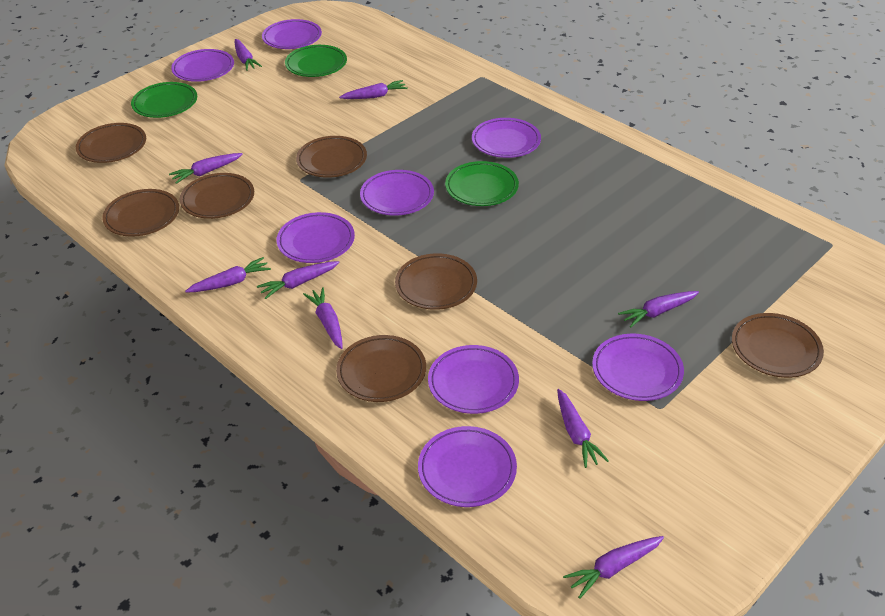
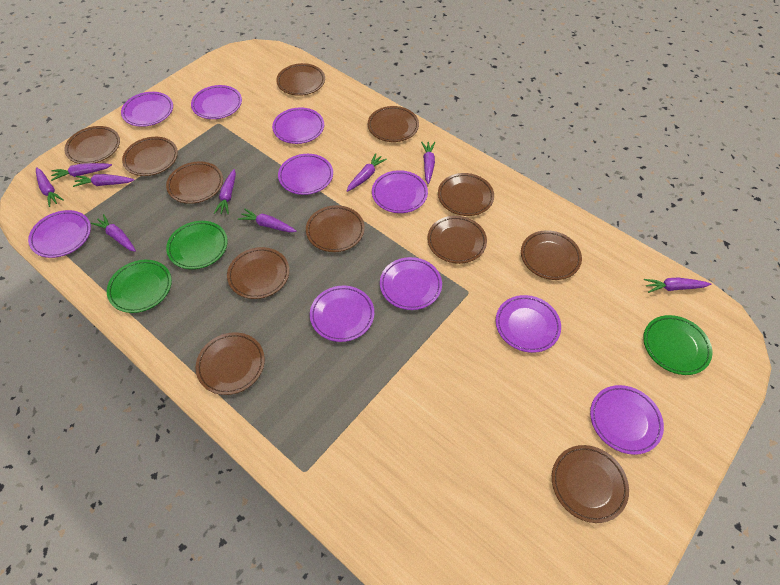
brown plate: 7 -> 12
purple plate: 8 -> 10

